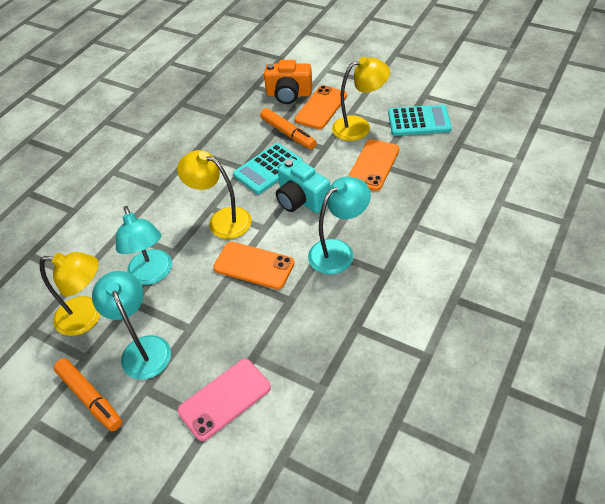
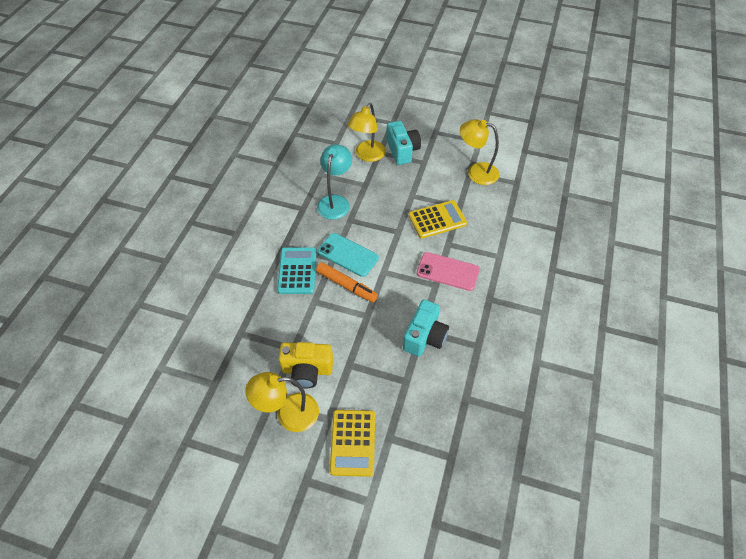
orange camera: 1 -> 0
orange marker: 2 -> 1
orange phone: 3 -> 0
turquoise calculator: 2 -> 1
turquoise camera: 1 -> 2
turquoise lamp: 3 -> 1
turquoise phone: 0 -> 1
yellow calculator: 0 -> 2
yellow camera: 0 -> 1

